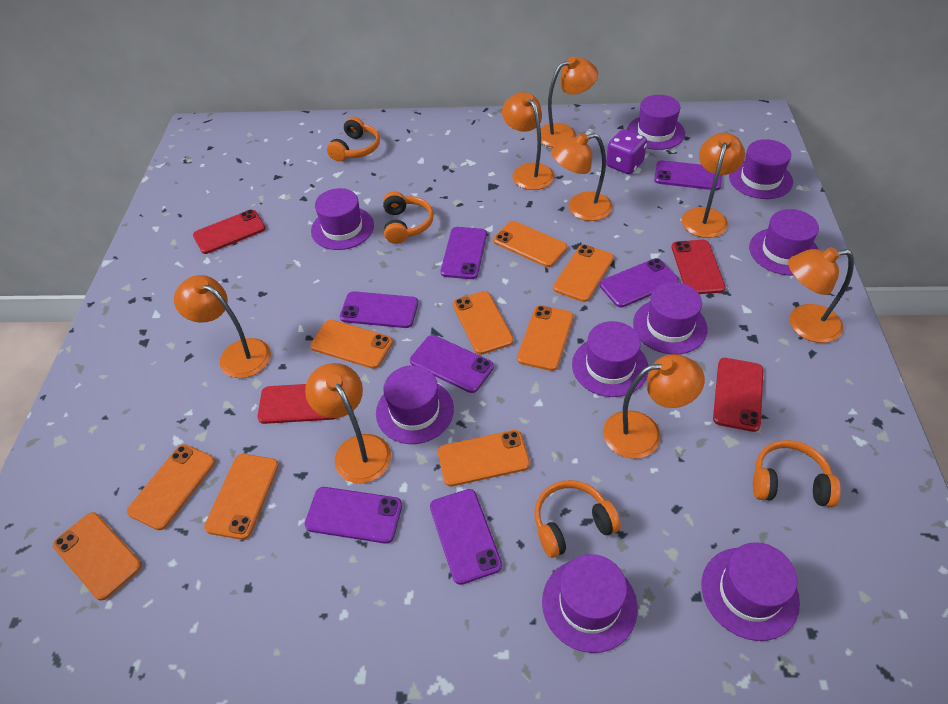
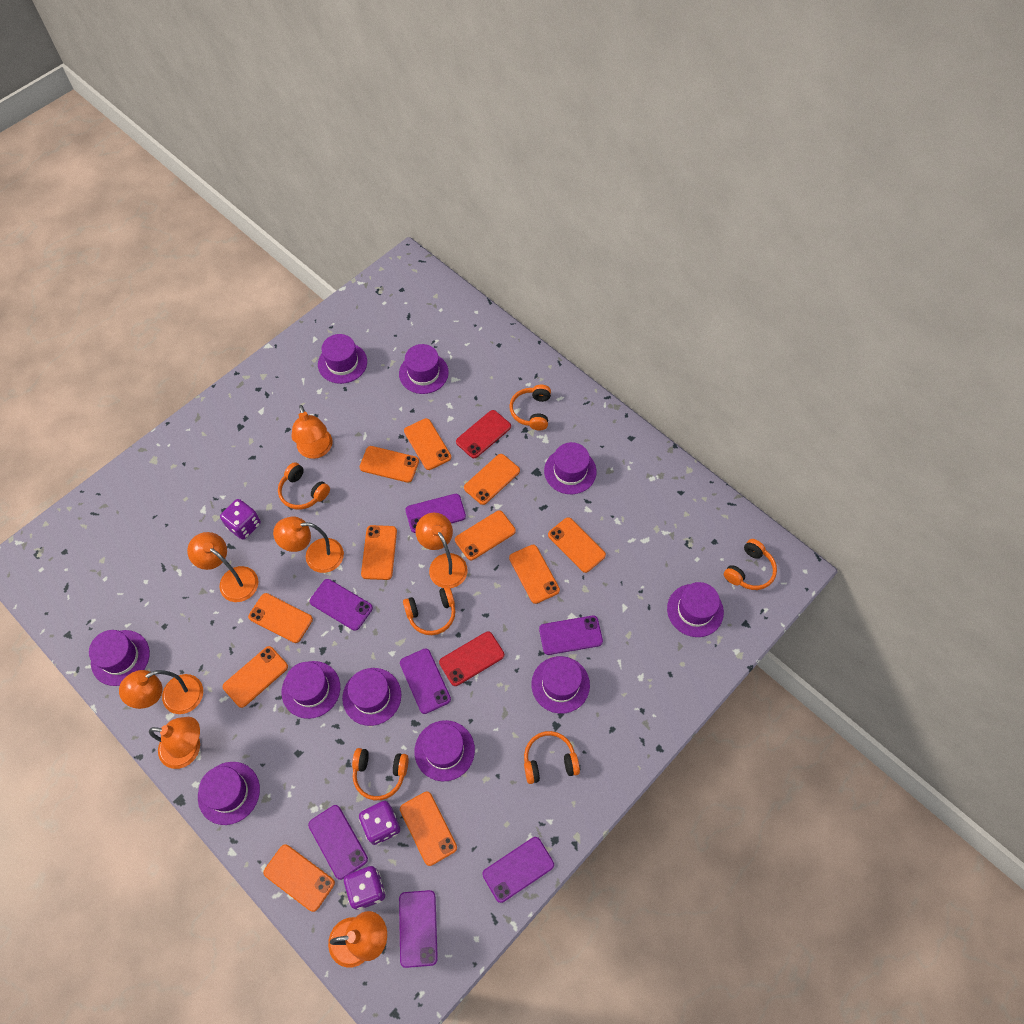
orange headphones: 4 -> 6
orange lamp: 8 -> 7
orange phone: 9 -> 11
purple dice: 1 -> 3
purple hat: 9 -> 10
red phone: 4 -> 2

